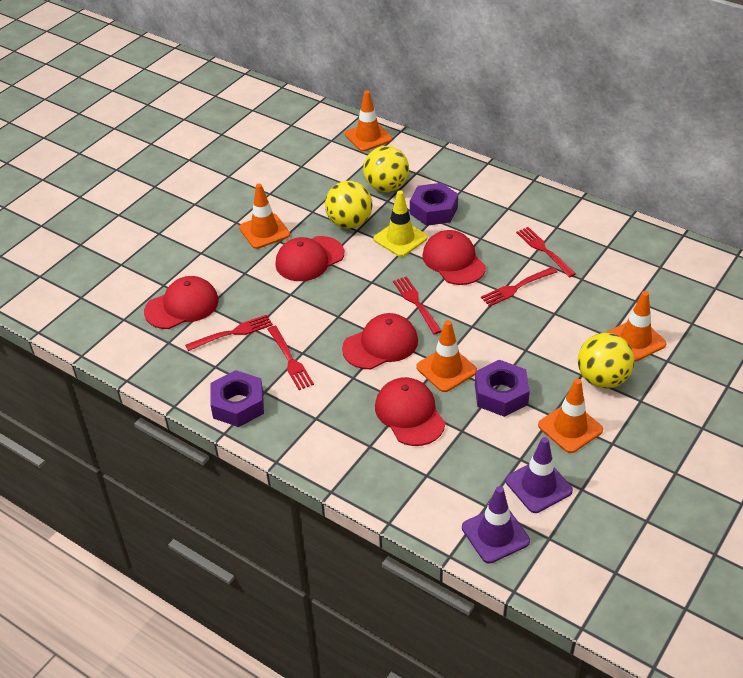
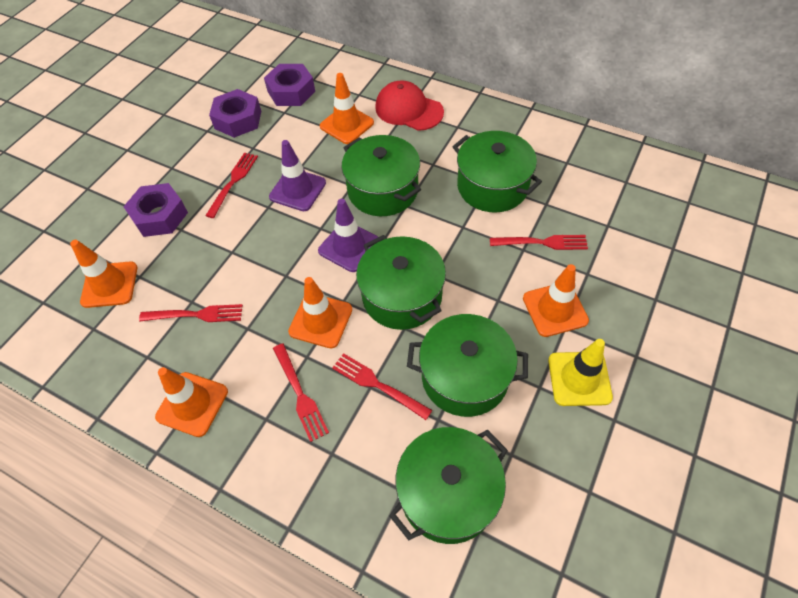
green pot: 0 -> 5
red cap: 5 -> 1
yellow ball: 3 -> 0

